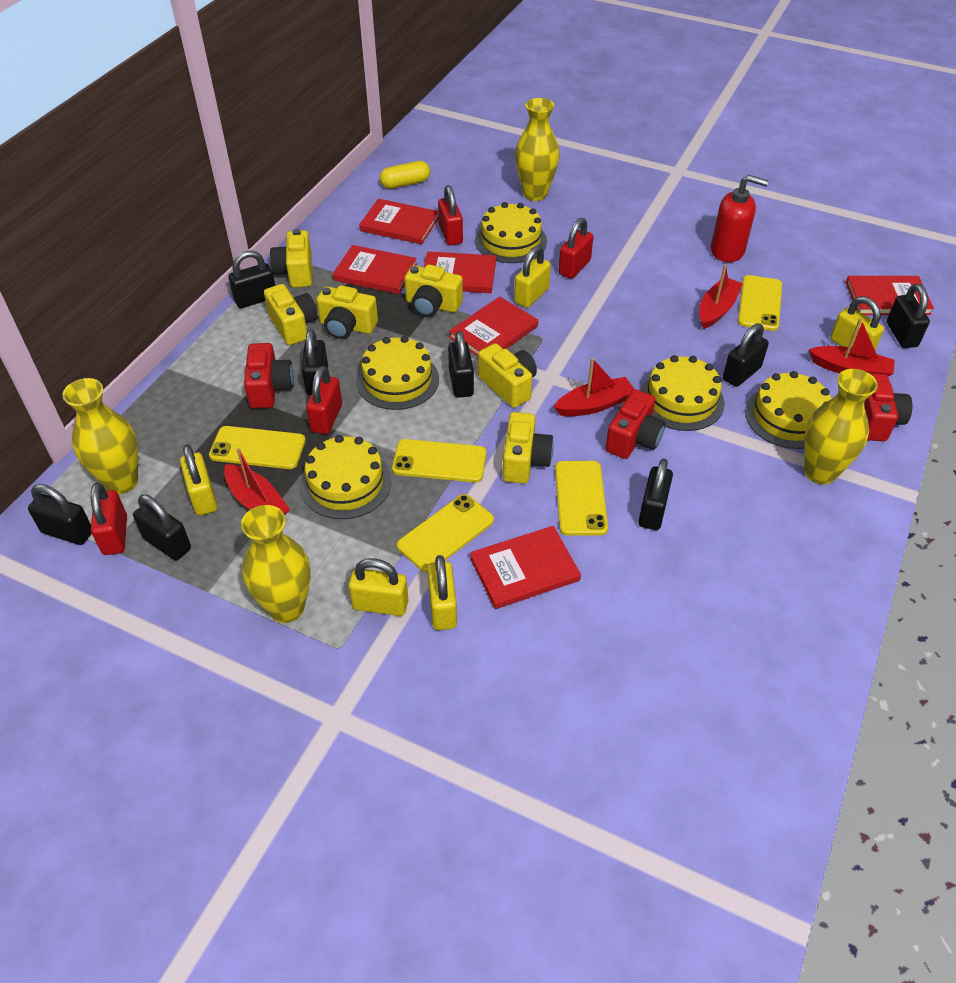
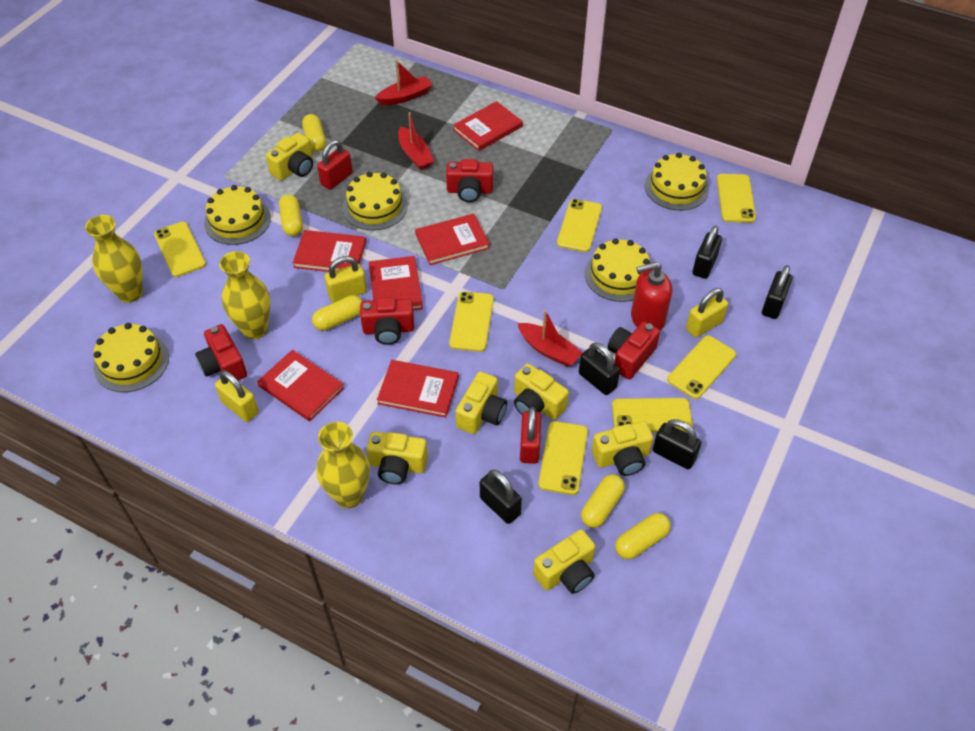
black padlock: 8 -> 5
red boat: 4 -> 3
red camera: 3 -> 4
red padlock: 4 -> 2
yellow capsule: 1 -> 5
yellow padlock: 5 -> 3
yellow phone: 5 -> 7
yellow vase: 4 -> 3

